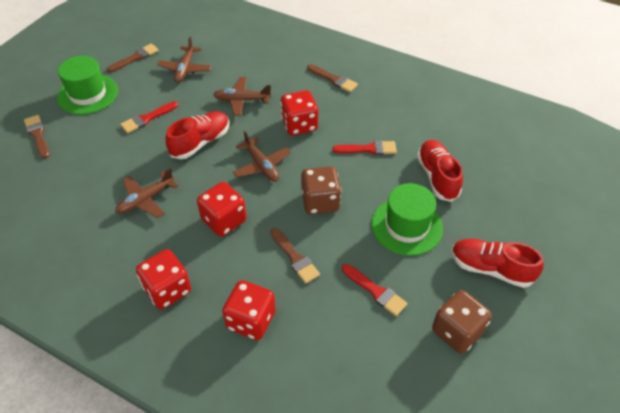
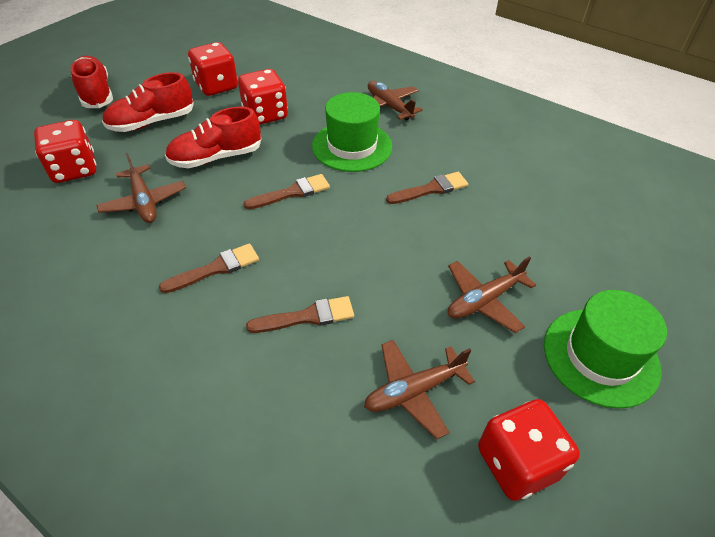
brown dice: 2 -> 0
red brush: 3 -> 0

